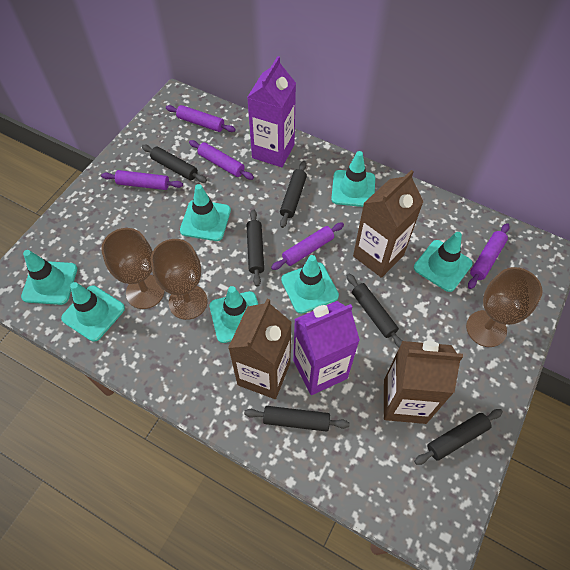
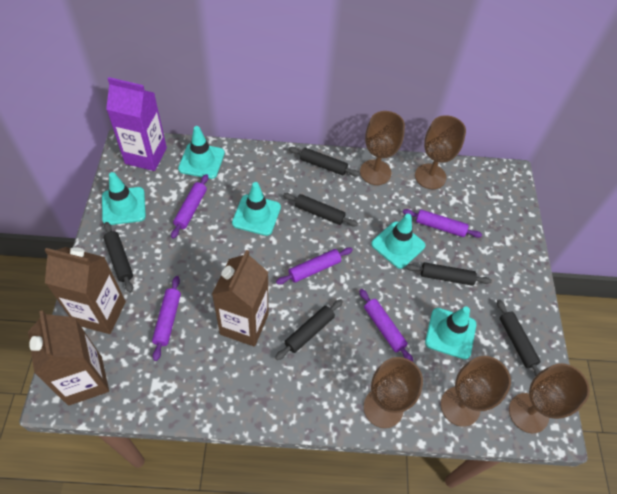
brown goblet: 3 -> 5
purple carton: 2 -> 1
turquoise traffic cone: 7 -> 5

